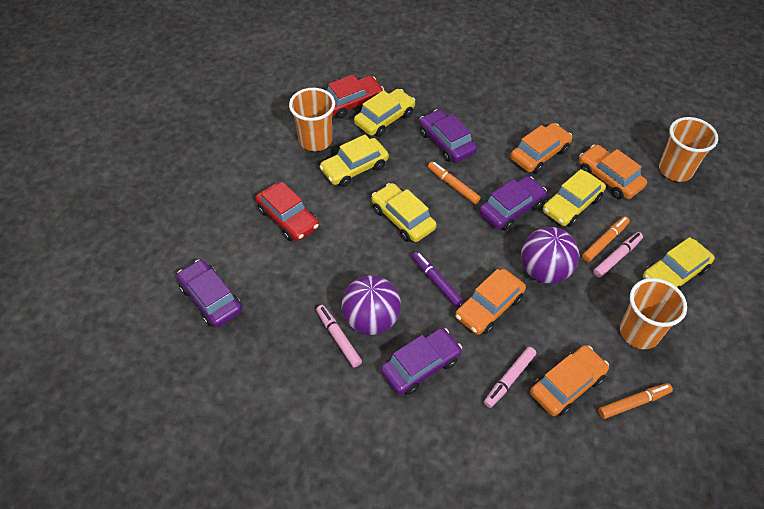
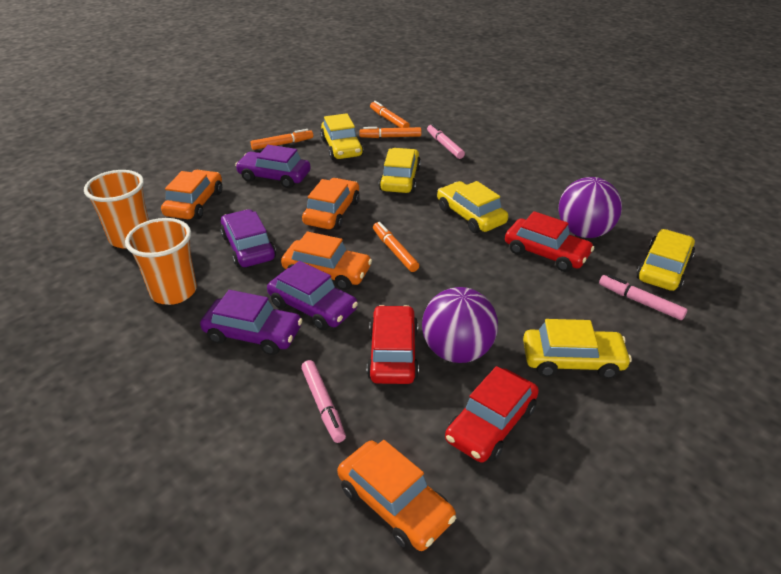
orange cup: 3 -> 2
orange marker: 3 -> 4
purple marker: 1 -> 0
red car: 2 -> 3

